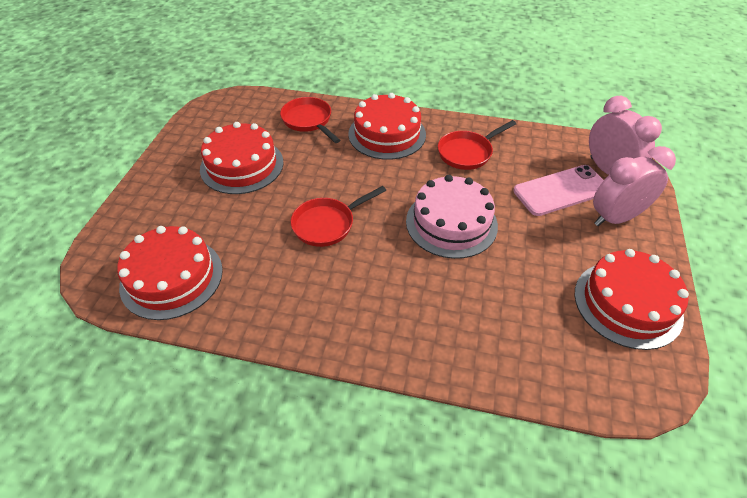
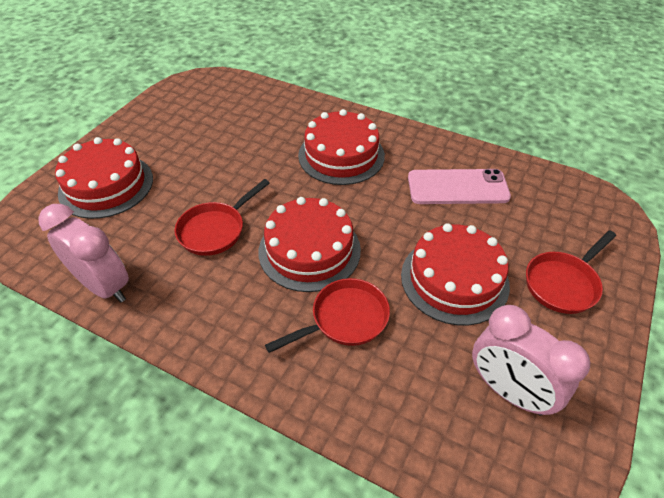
pink cake: 1 -> 0

